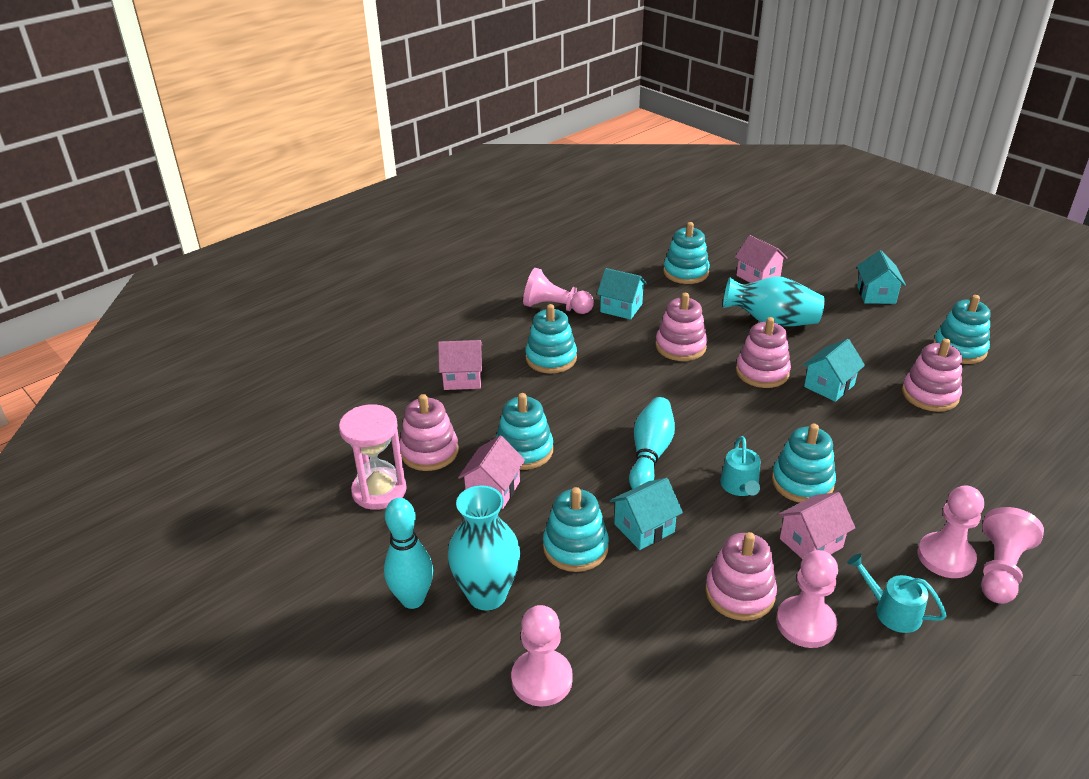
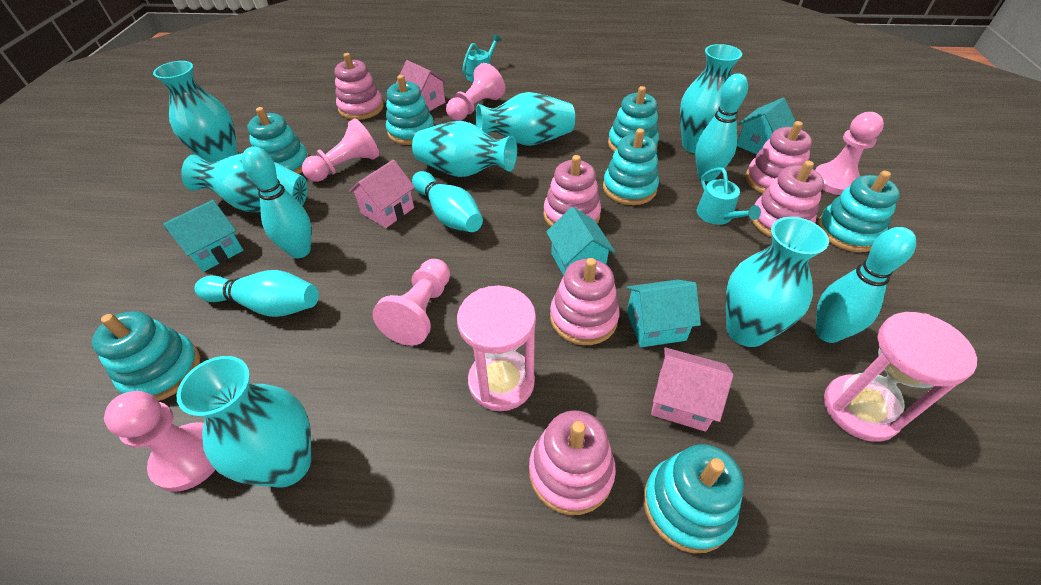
pink hourglass: 1 -> 2
pink house: 4 -> 3
pink stacking toy: 5 -> 6
turquoise bowling pin: 2 -> 5
turquoise stacking toy: 6 -> 7
turquoise vase: 2 -> 7

